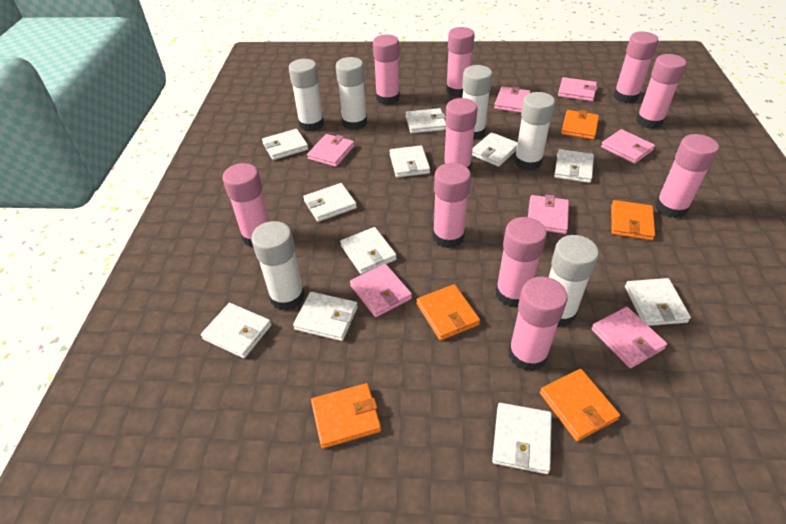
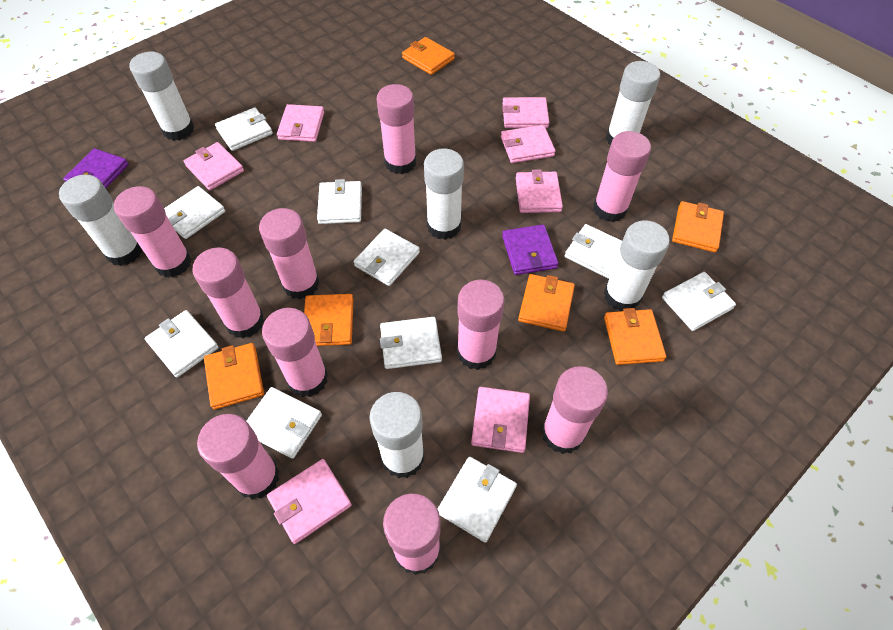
orange wallet: 5 -> 6
purple wallet: 0 -> 2
white wallet: 11 -> 10

